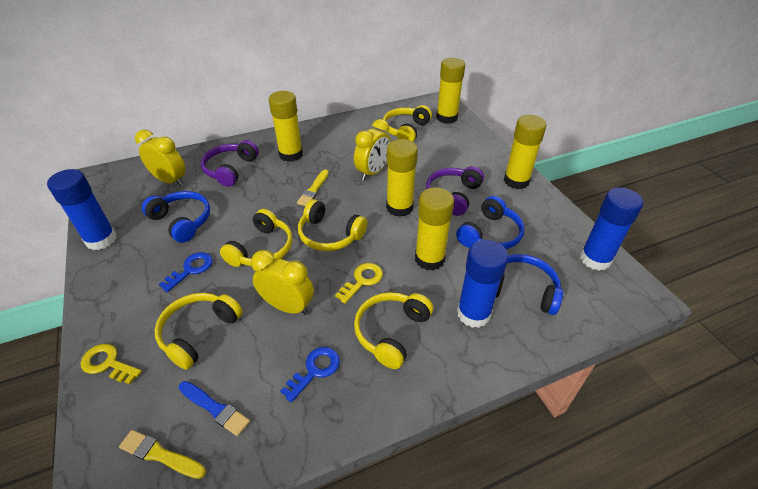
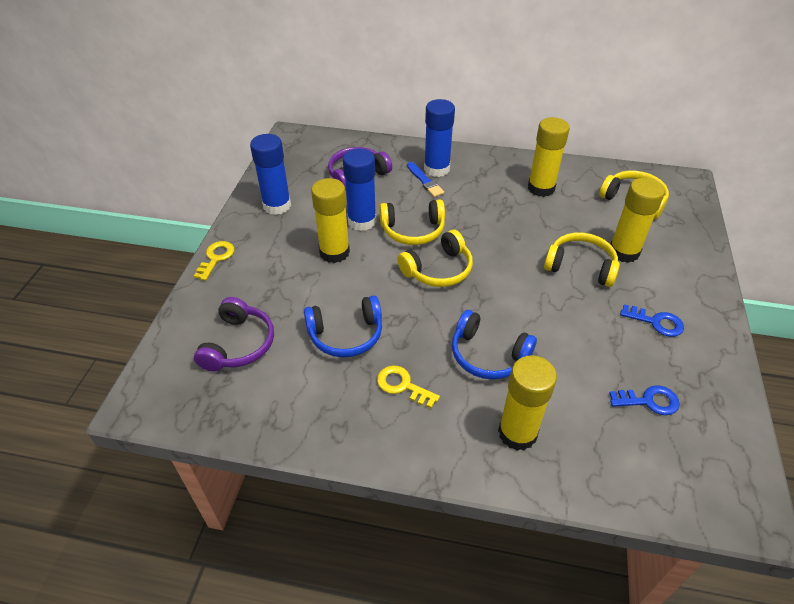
blue headphones: 3 -> 2
yellow brush: 2 -> 0
yellow clock: 3 -> 0
yellow glue stick: 5 -> 4
yellow headphones: 5 -> 4

